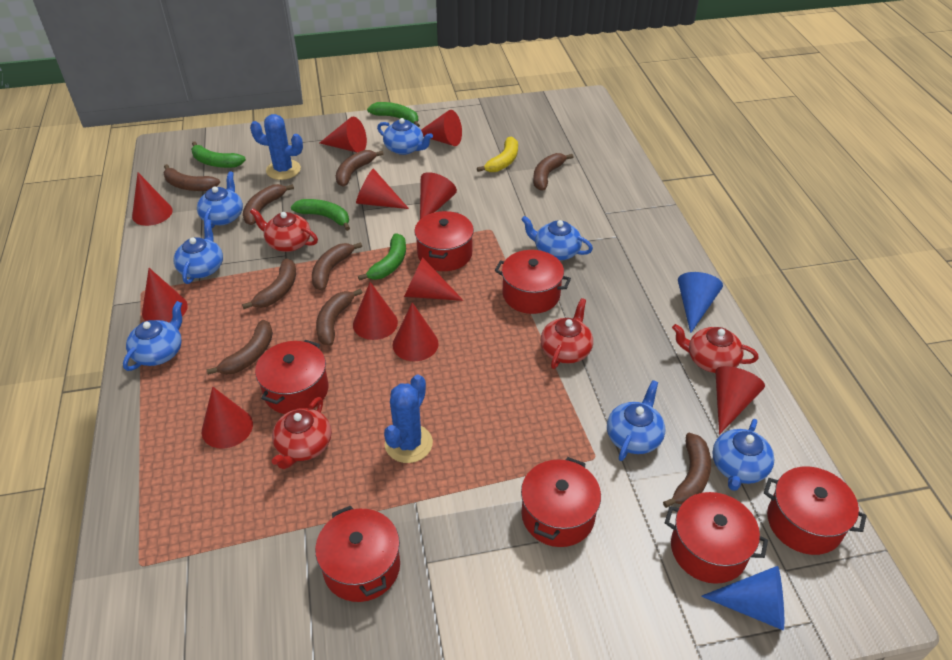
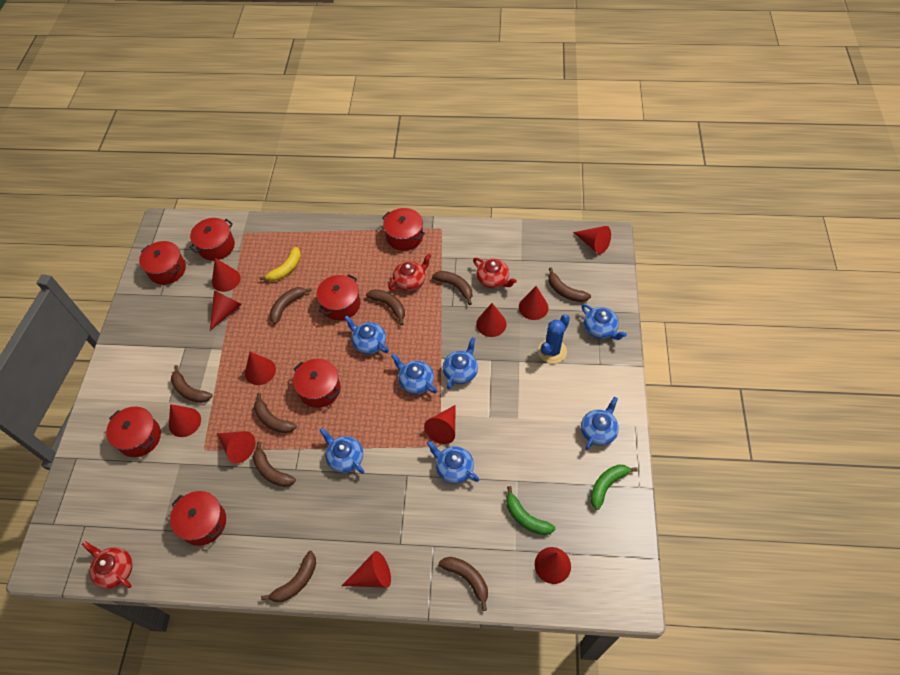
blue cactus: 2 -> 1
blue cone: 2 -> 0
green banana: 4 -> 2
red teapot: 4 -> 3

